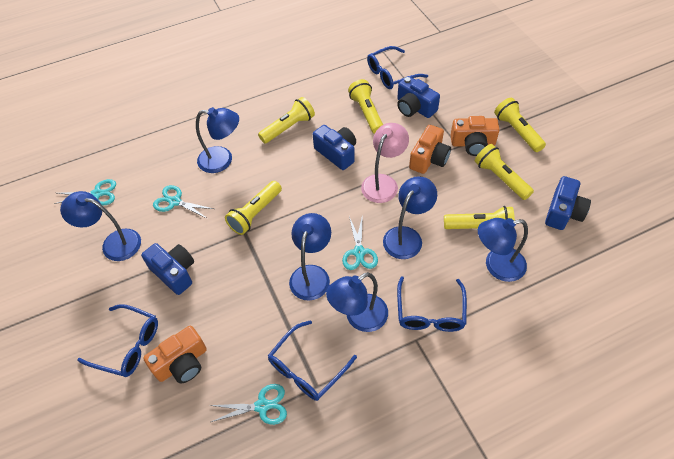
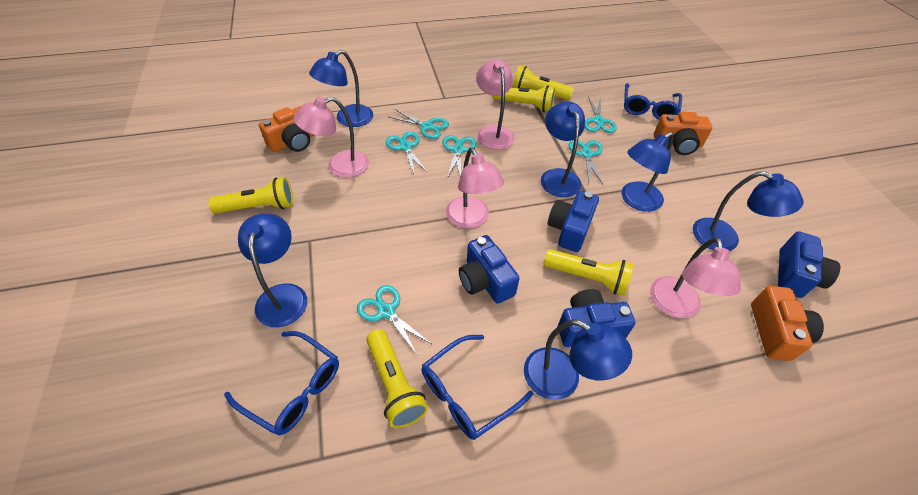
blue glasses: 4 -> 3
pink lamp: 1 -> 4
turquoise scissors: 4 -> 6
yellow flashlight: 6 -> 5

